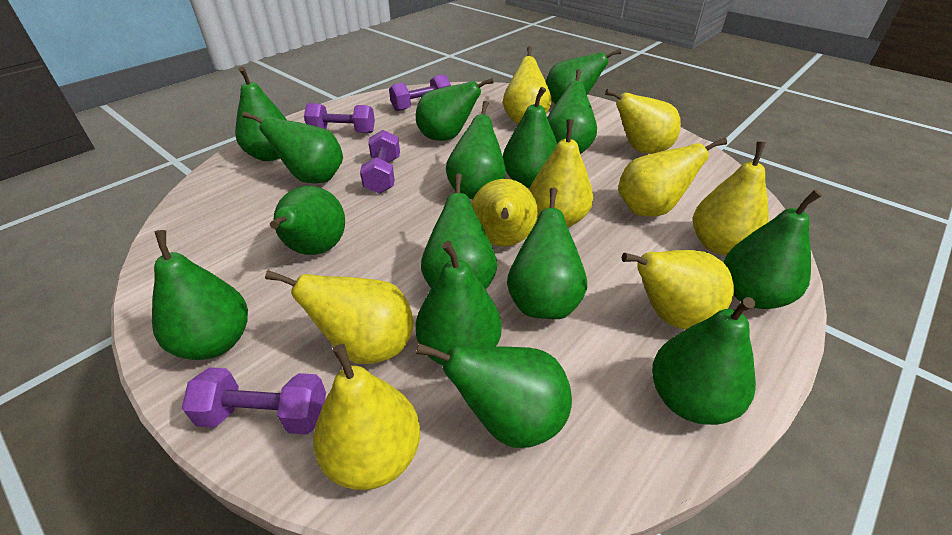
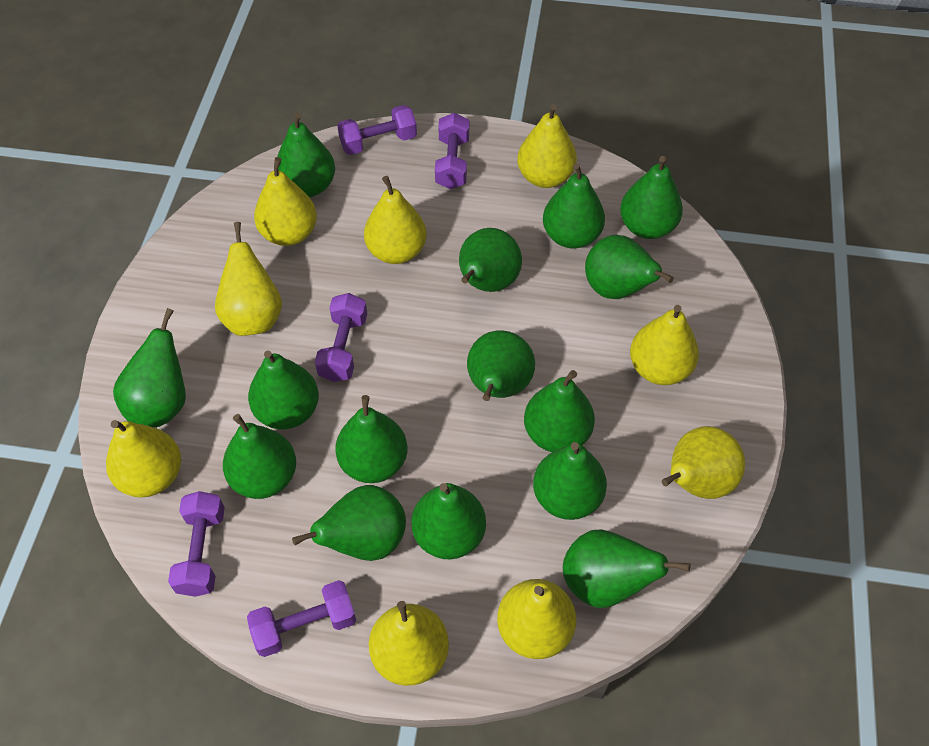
purple dumbbell: 4 -> 5

